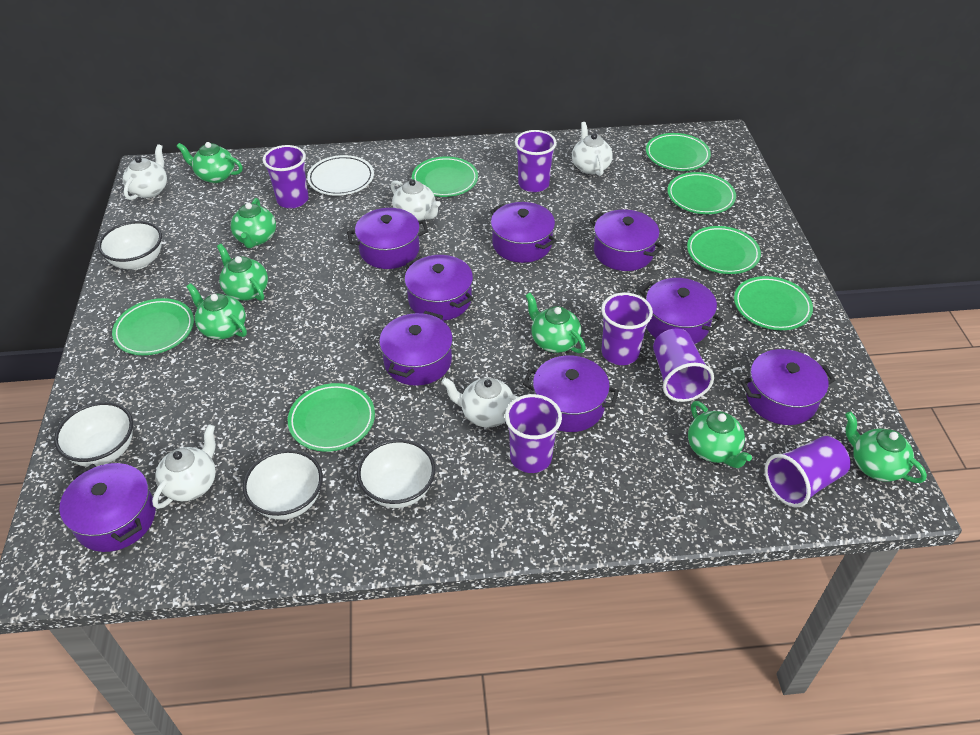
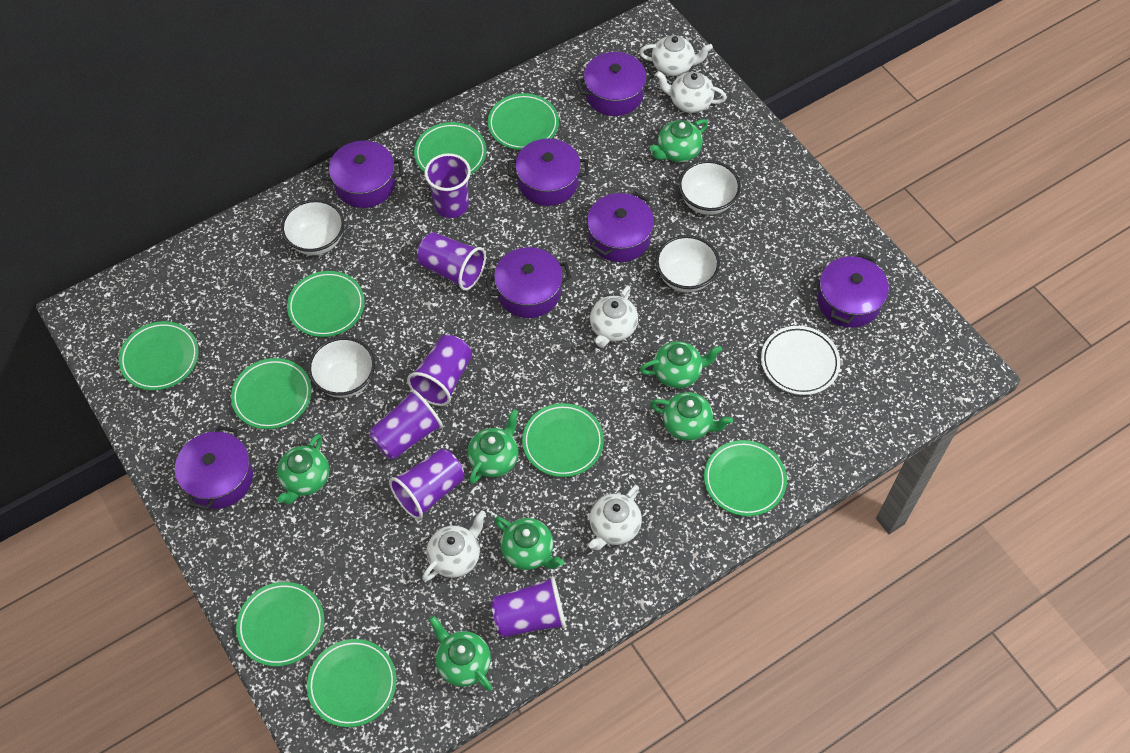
green plate: 7 -> 9
purple pot: 9 -> 7

